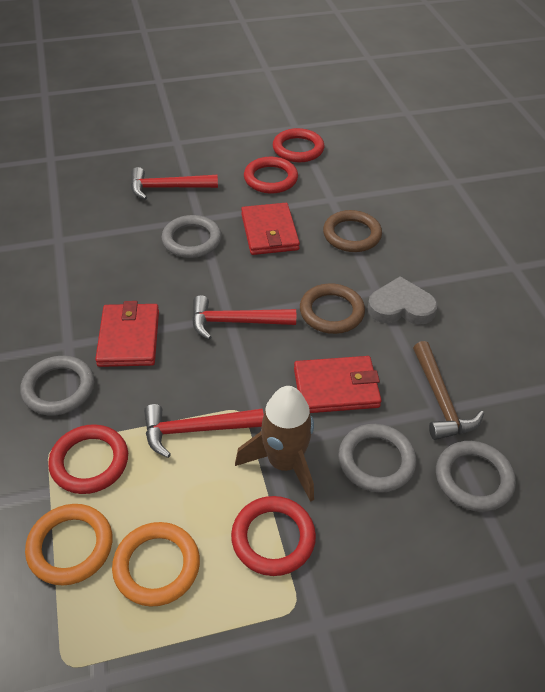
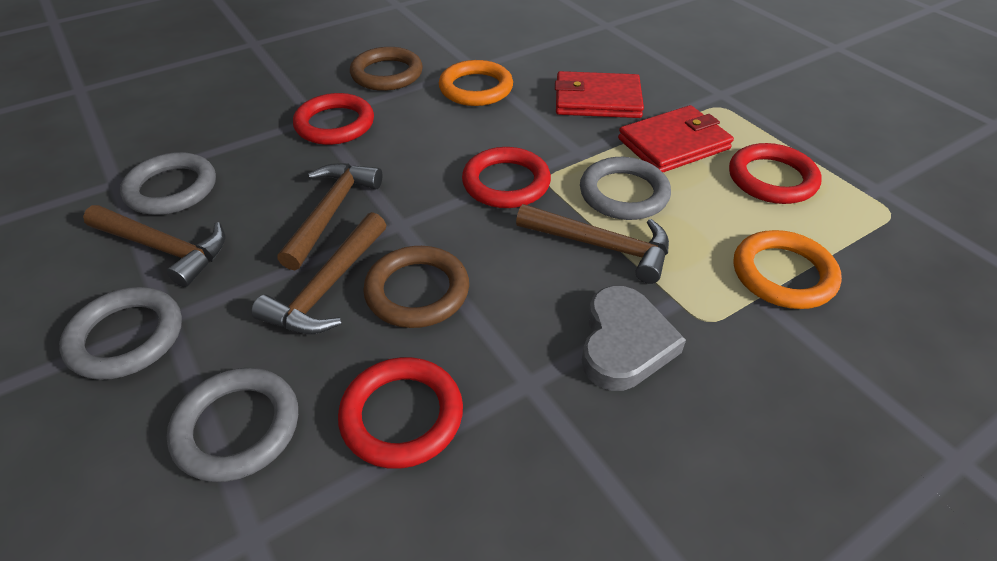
brown hammer: 1 -> 4
brown rocket: 1 -> 0
red hammer: 3 -> 0
red wallet: 3 -> 2

